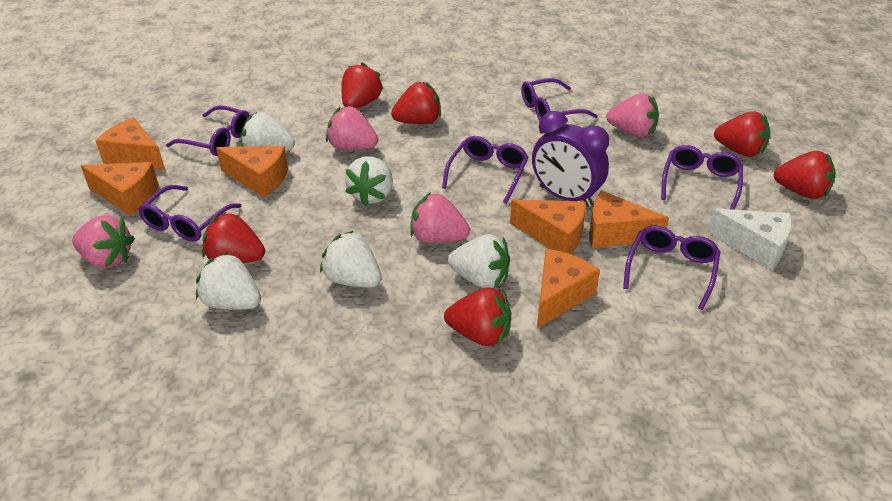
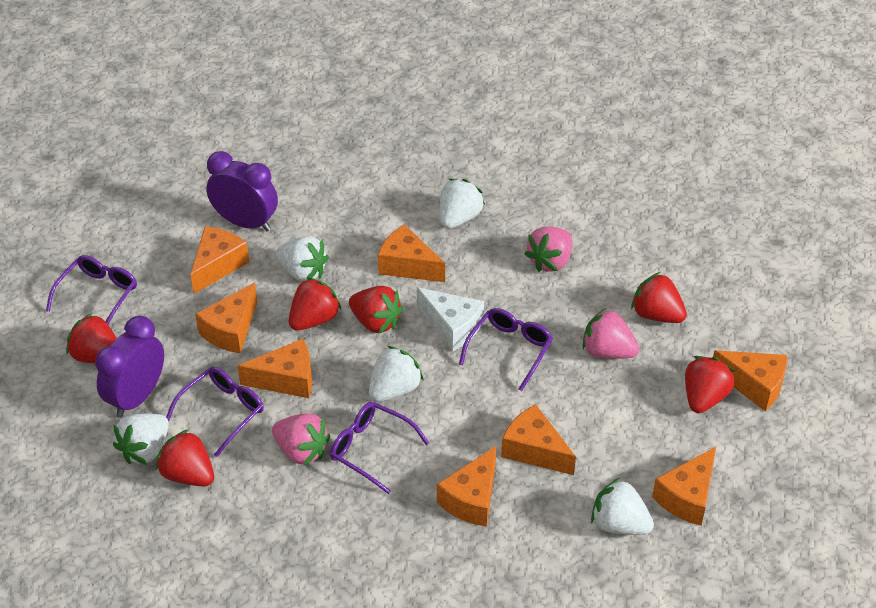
orange cheese: 6 -> 8
pink strawberry: 4 -> 3
purple clock: 1 -> 2
purple glasses: 6 -> 4

